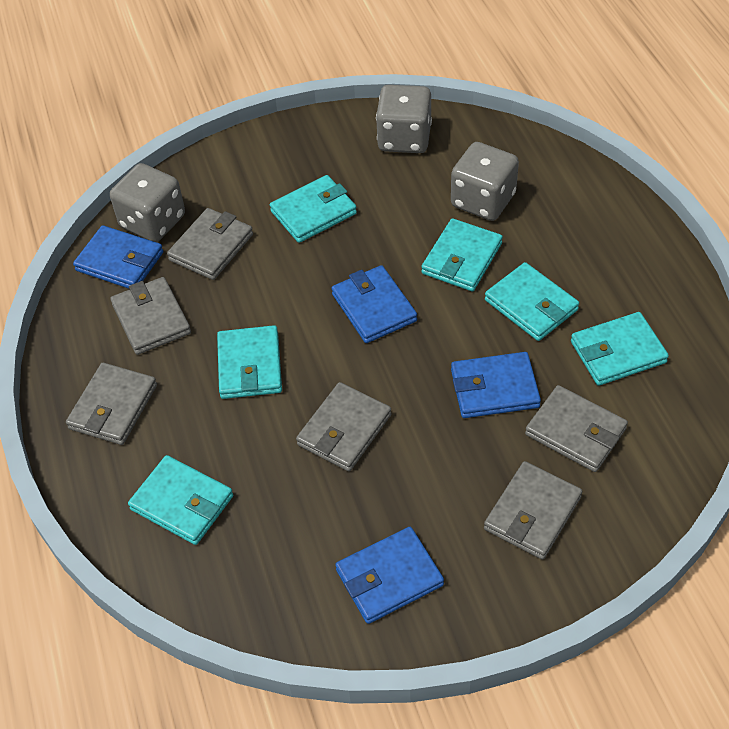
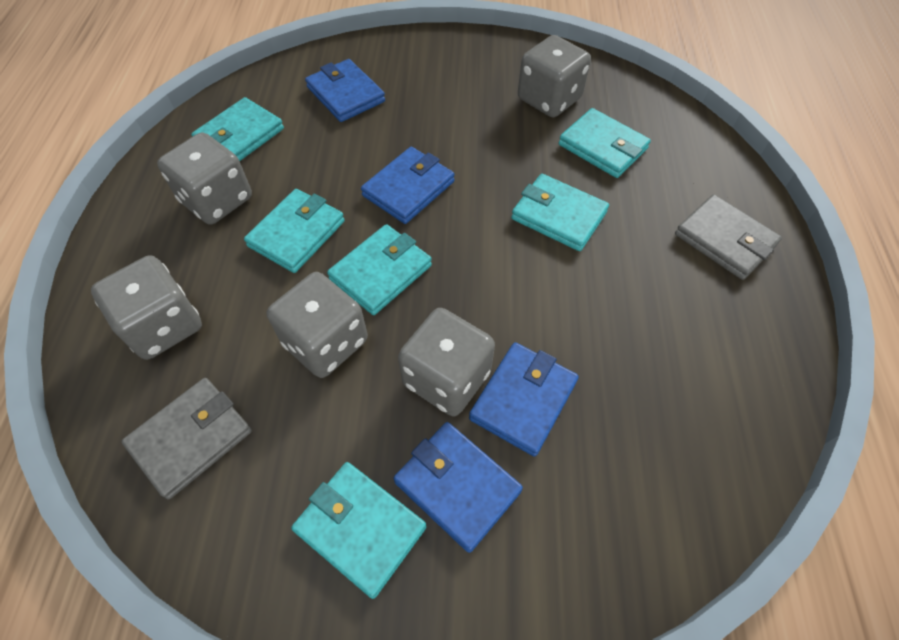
grey dice: 3 -> 5
grey wallet: 6 -> 2

